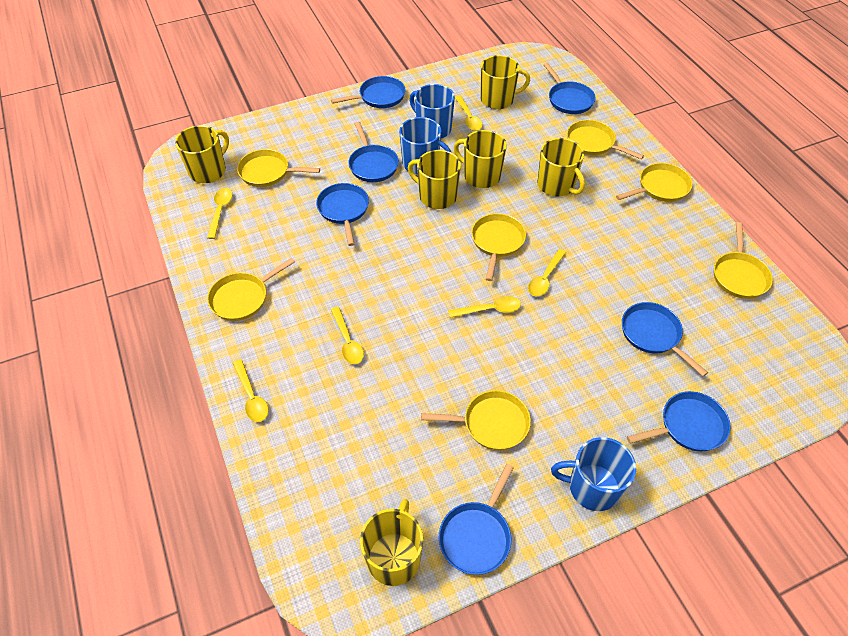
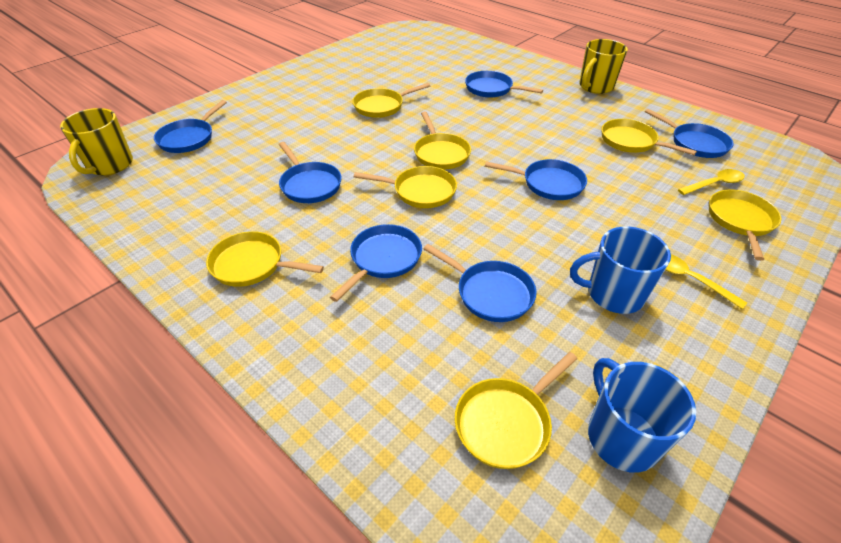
blue mug: 3 -> 2
yellow mug: 6 -> 2
yellow spoon: 6 -> 2

